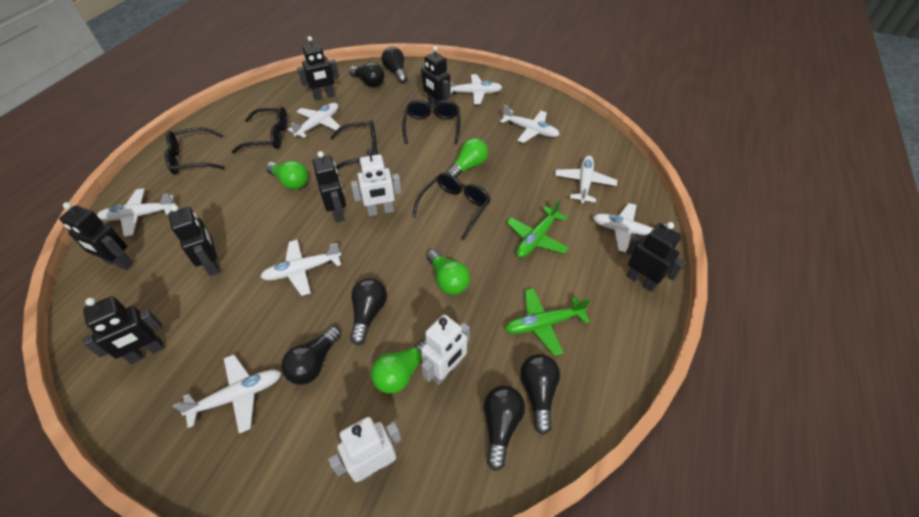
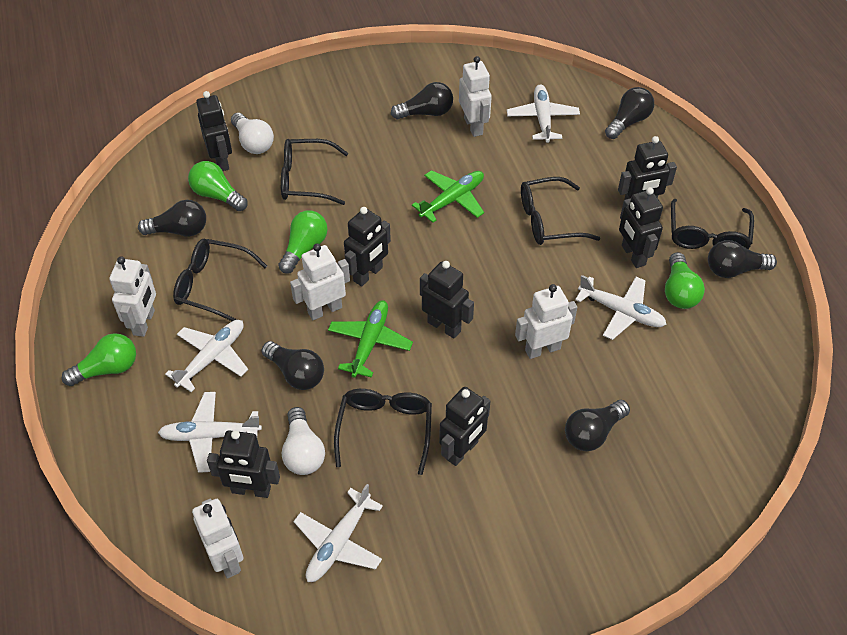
white light bulb: 0 -> 2
white plane: 8 -> 5
white robot: 3 -> 5

